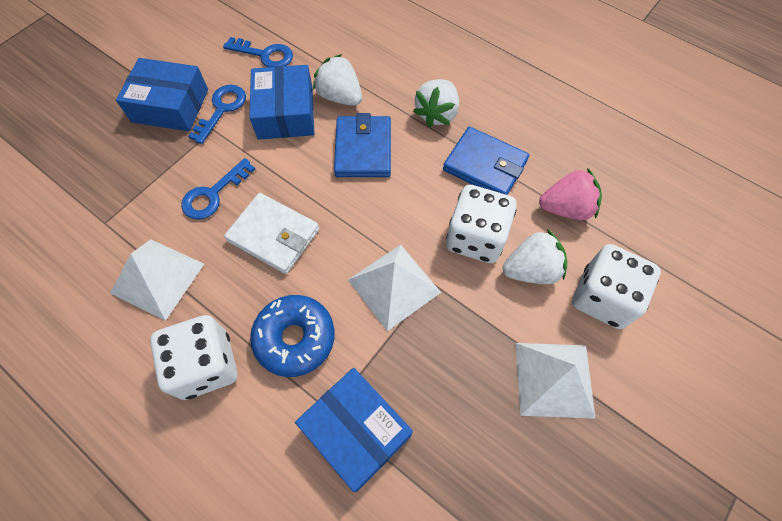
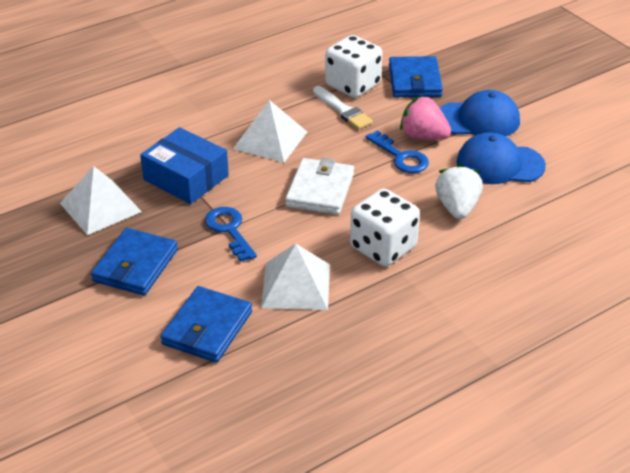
blue box: 3 -> 1
blue cap: 0 -> 2
blue donut: 1 -> 0
blue key: 3 -> 2
blue wallet: 2 -> 3
white brush: 0 -> 1
white dice: 3 -> 2
white strawberry: 3 -> 1

